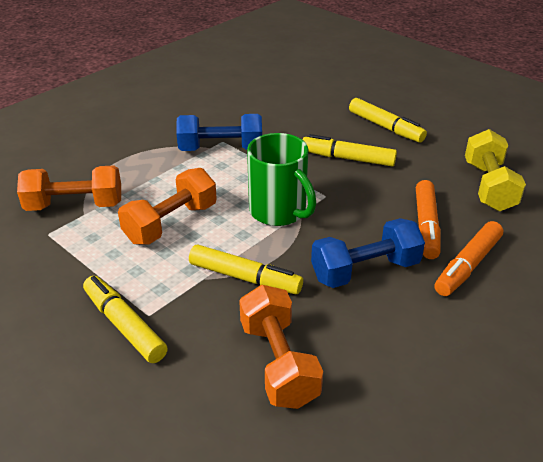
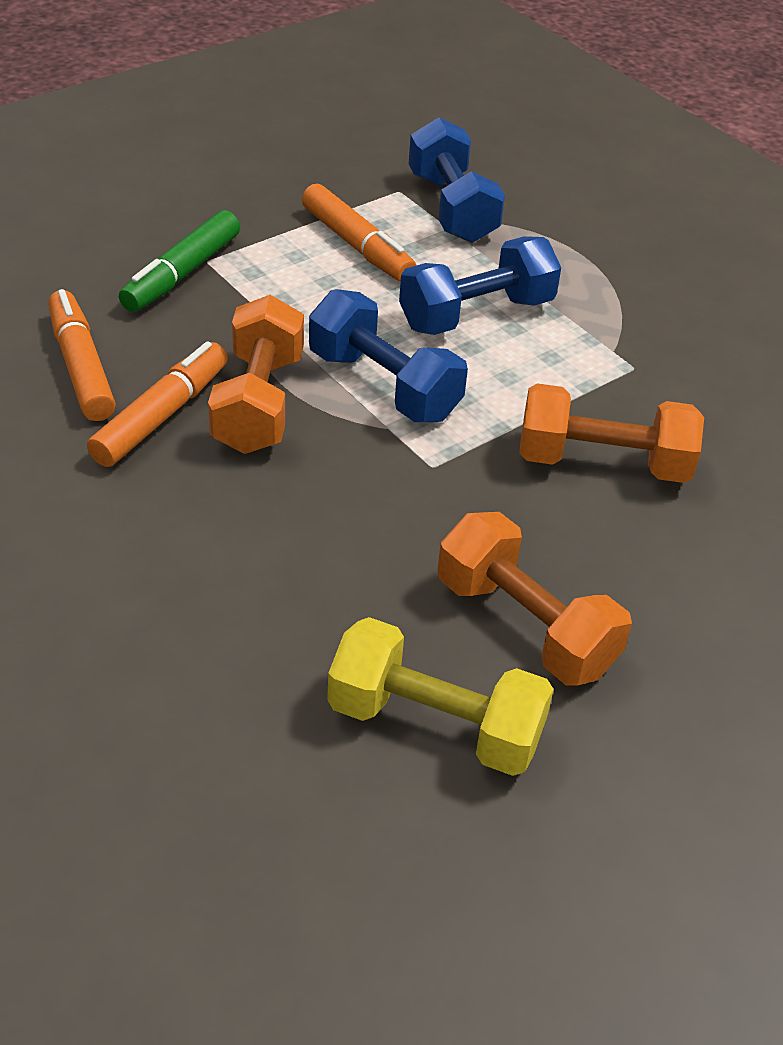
blue dumbbell: 2 -> 3
green marker: 0 -> 1
green mug: 1 -> 0
orange marker: 2 -> 3
yellow marker: 4 -> 0

